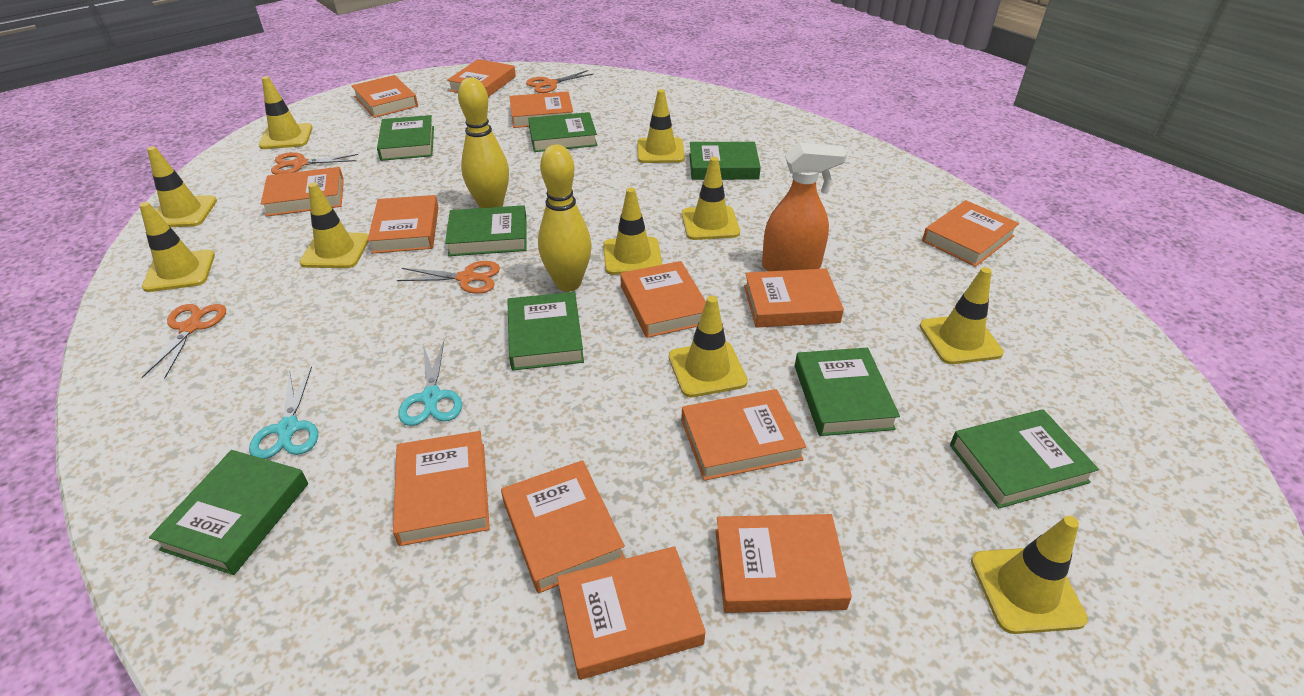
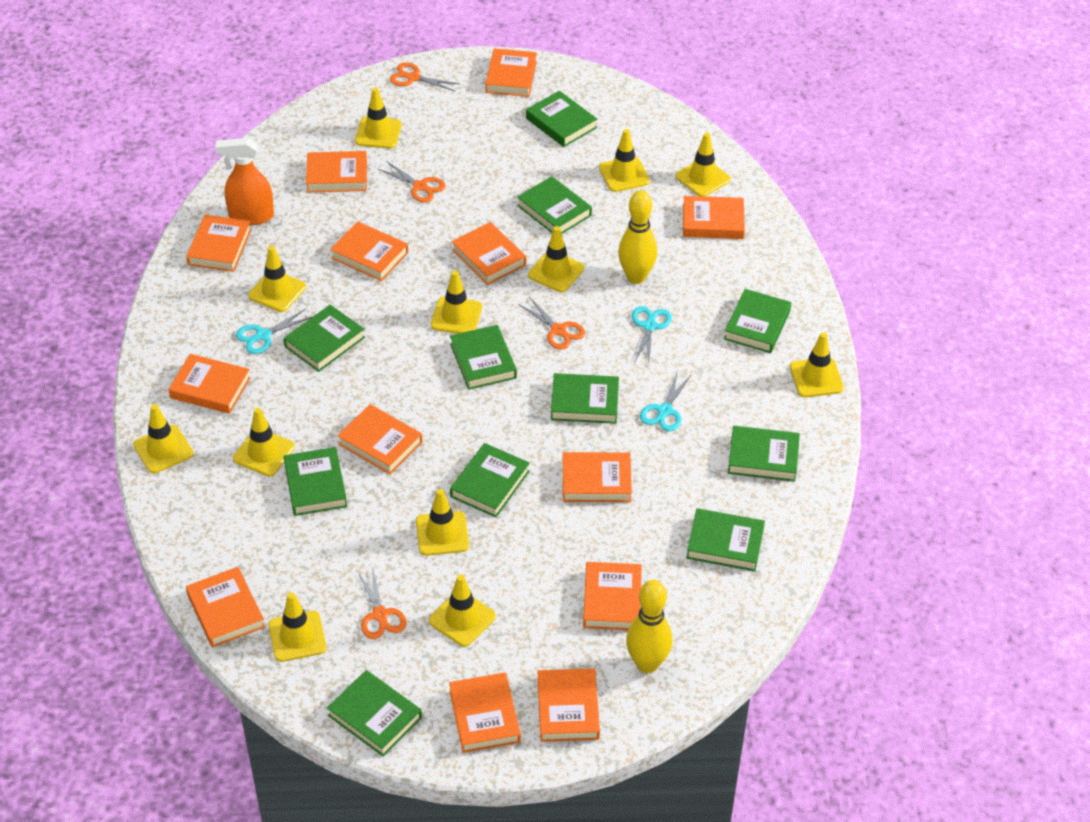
green book: 8 -> 11
turquoise scissors: 2 -> 3
yellow traffic cone: 10 -> 12

